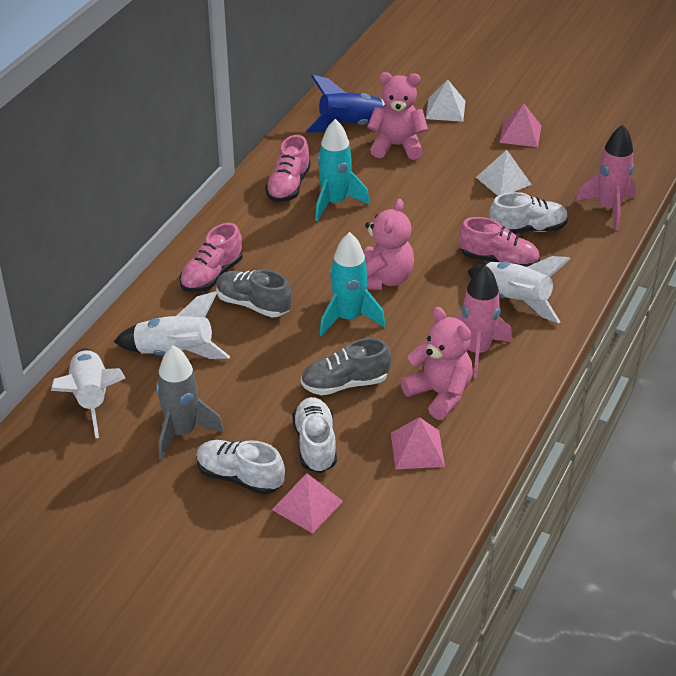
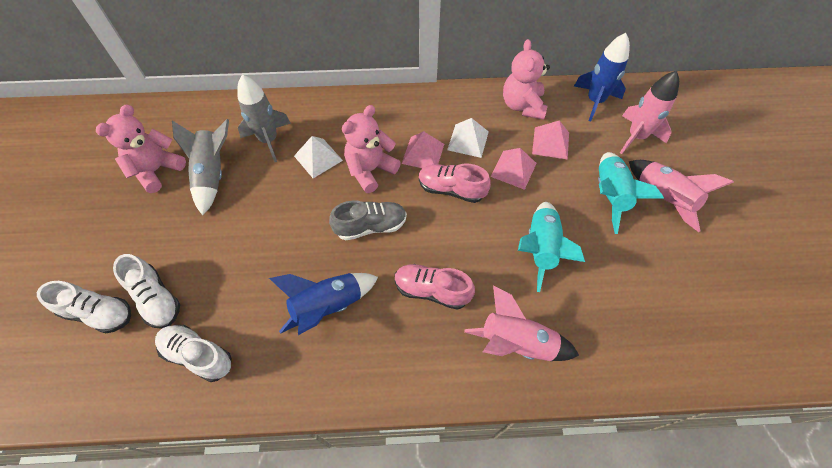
blue rocket: 1 -> 2
grey rocket: 1 -> 2
grey shoe: 2 -> 1
pink rocket: 2 -> 3
pink shoe: 3 -> 2
white rocket: 3 -> 0

